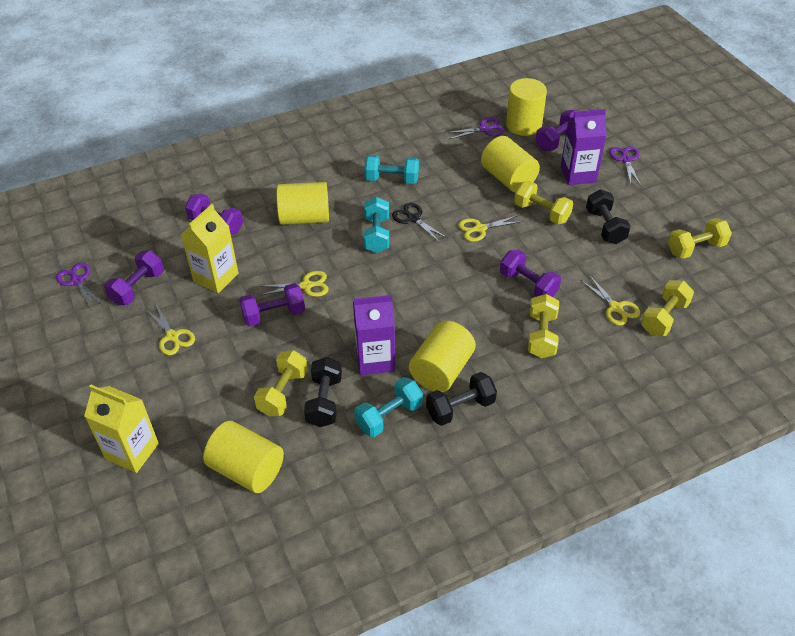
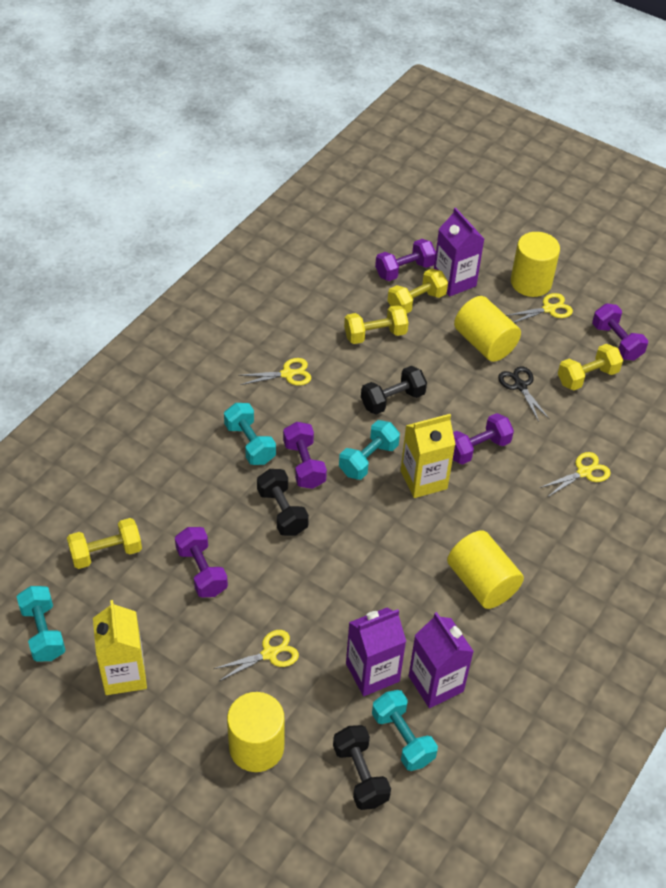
purple carton: 2 -> 3
purple scissors: 3 -> 0
turquoise dumbbell: 3 -> 4
yellow cylinder: 5 -> 4
yellow dumbbell: 5 -> 4

